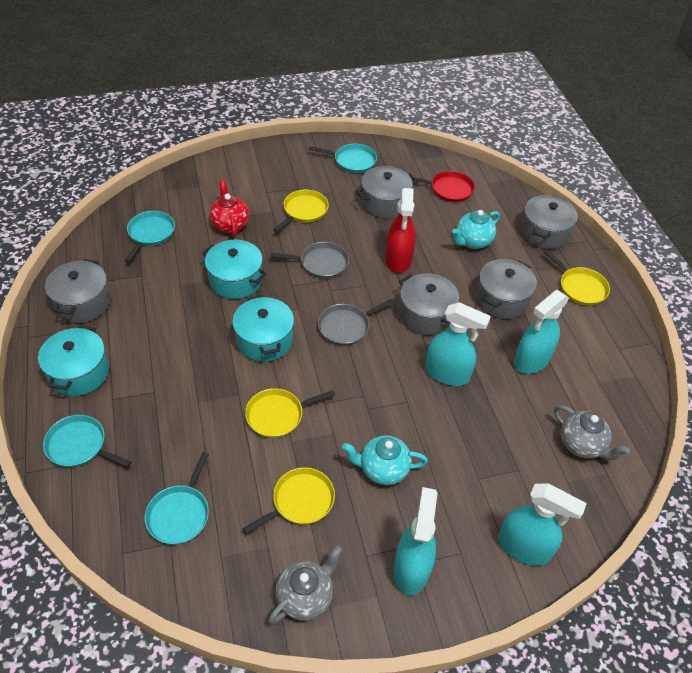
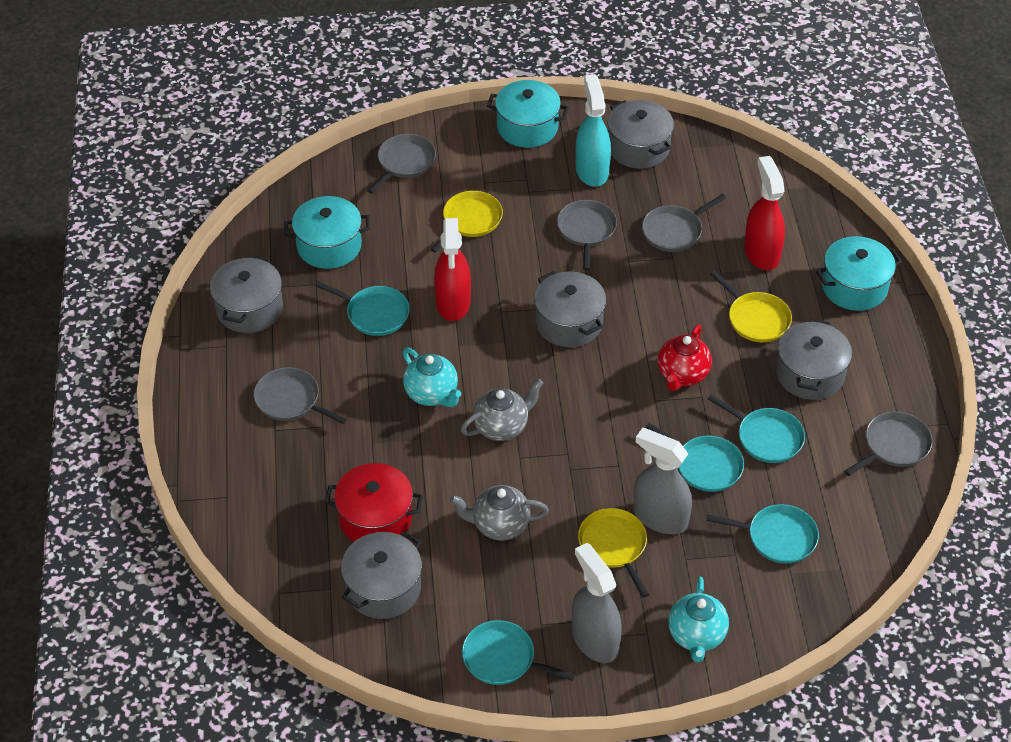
grey pan: 2 -> 5
grey spray bottle: 0 -> 2
red pan: 1 -> 0
red pot: 0 -> 1
red spray bottle: 1 -> 2
turquoise pan: 4 -> 5
turquoise spray bottle: 4 -> 1
yellow pan: 4 -> 3

